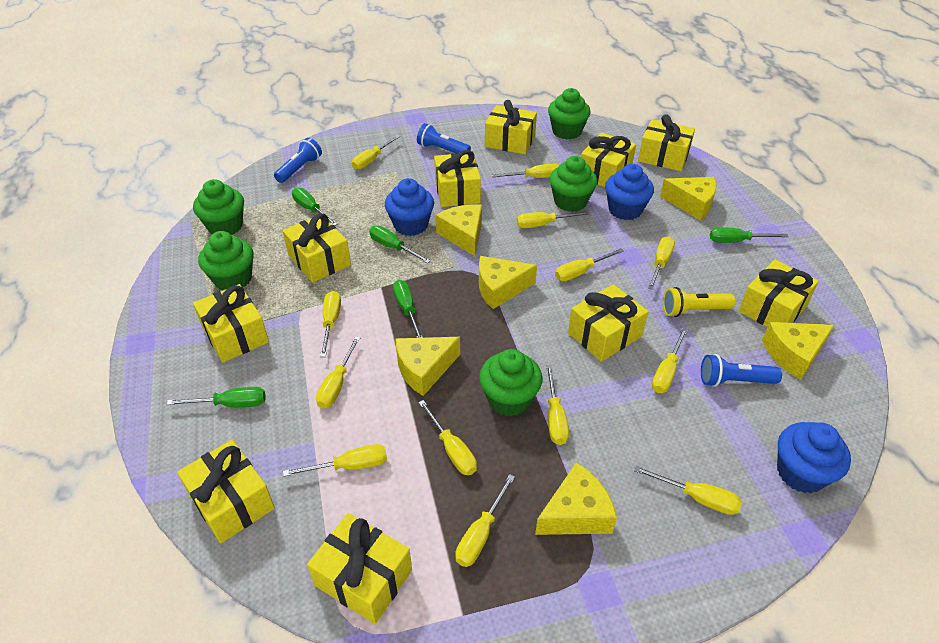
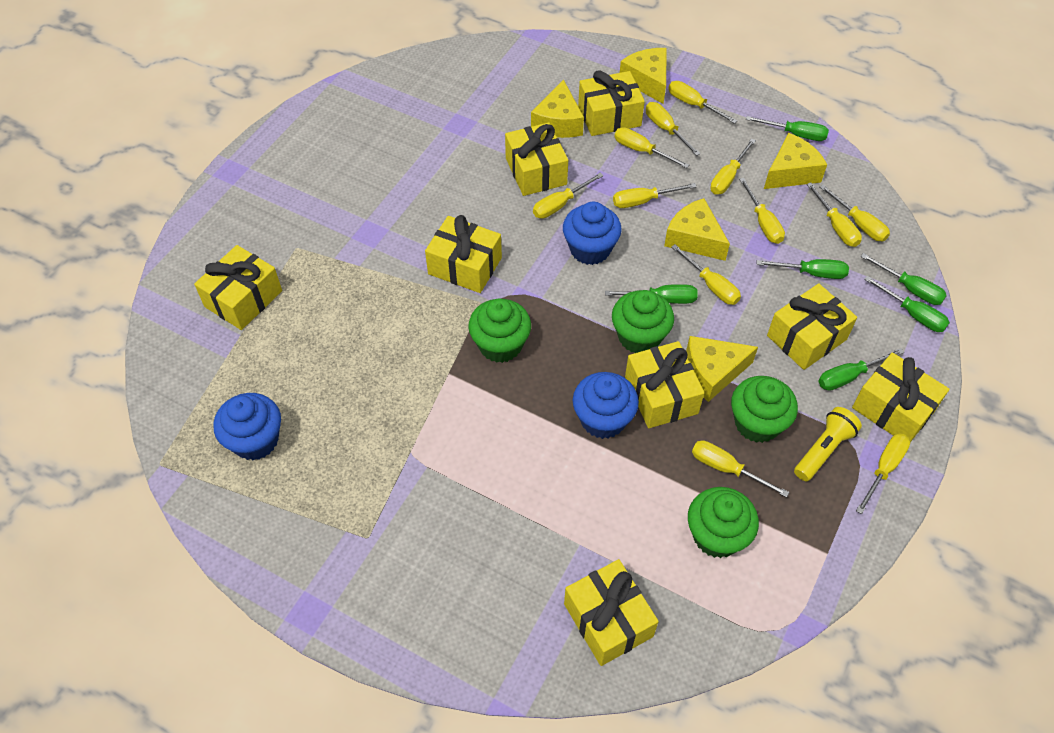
blue flashlight: 3 -> 0
green cupcake: 5 -> 4
green screwdriver: 5 -> 6
yellow cheese: 6 -> 5
yellow gift: 10 -> 8
yellow screwdriver: 13 -> 12

